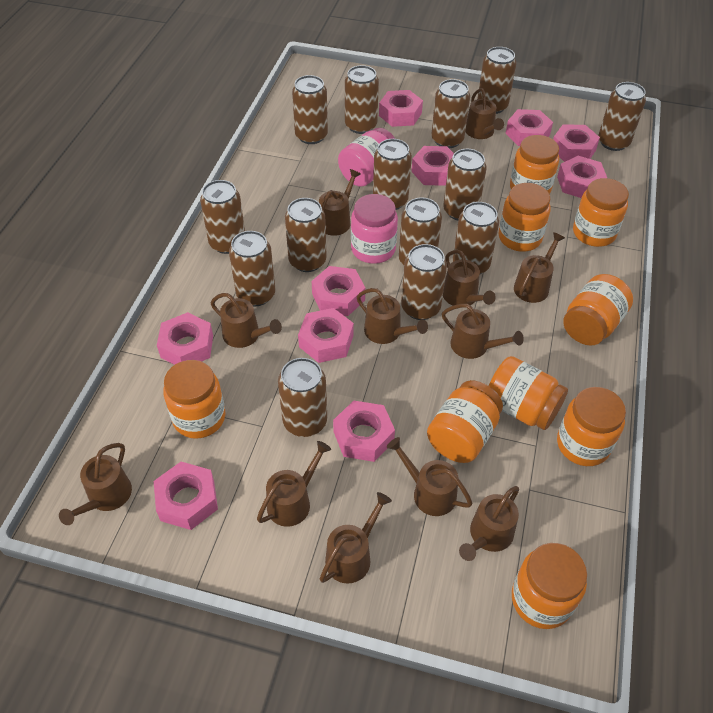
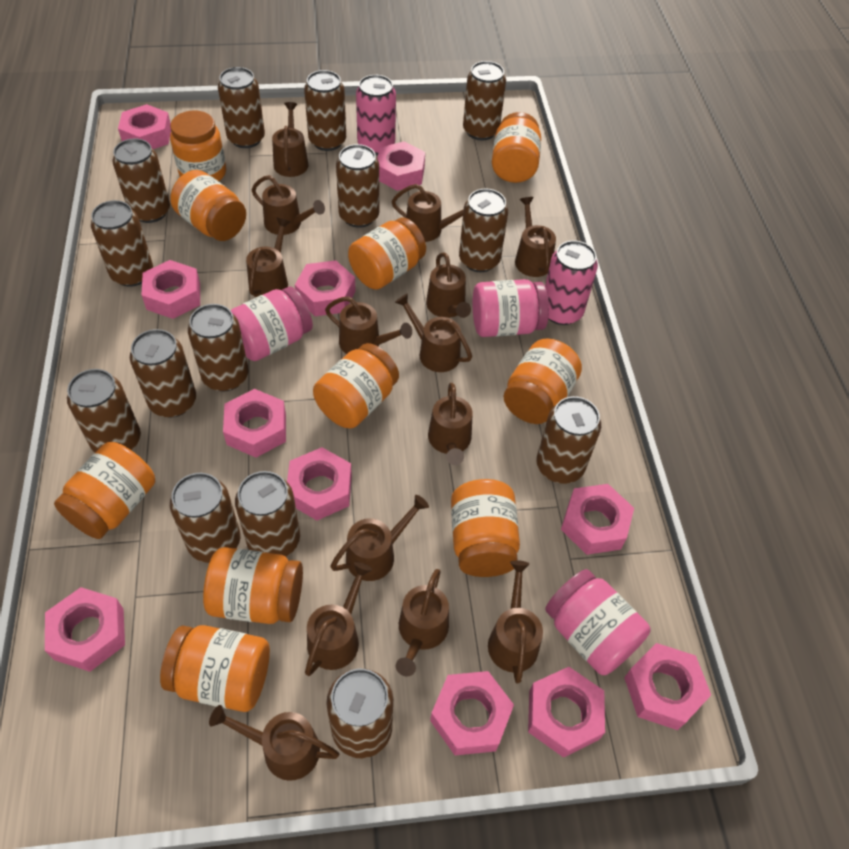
brown watering can: 12 -> 14
orange jar: 9 -> 10
pink can: 0 -> 2
pink jar: 2 -> 3
pink nut: 10 -> 11

